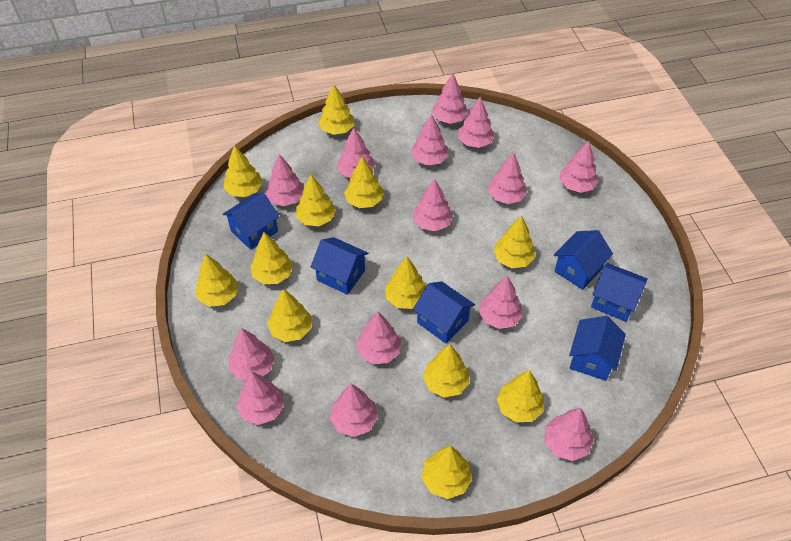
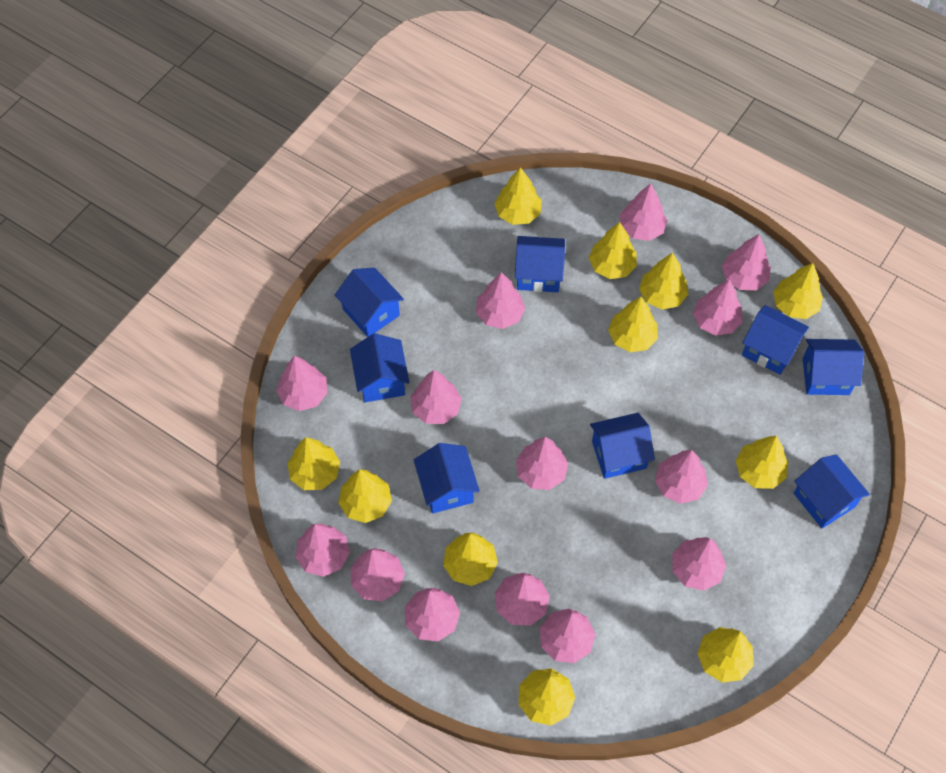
blue house: 6 -> 8
yellow tree: 12 -> 11

